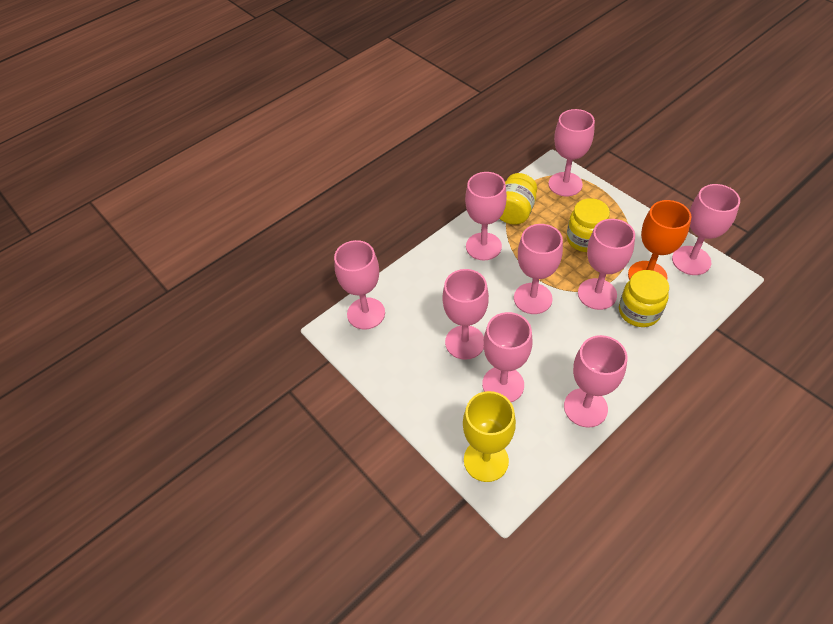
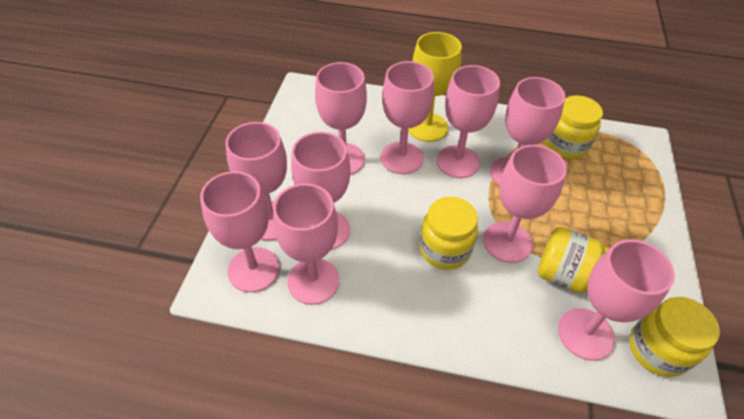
orange goblet: 1 -> 0
pink goblet: 9 -> 10
yellow jar: 3 -> 4

